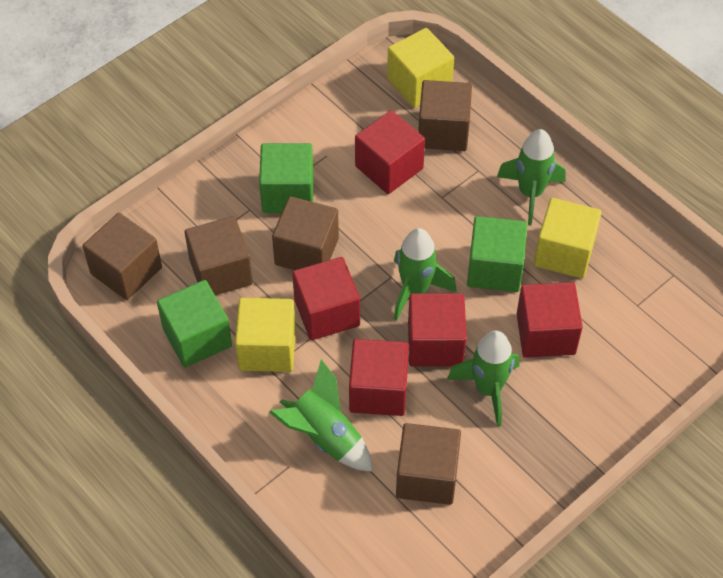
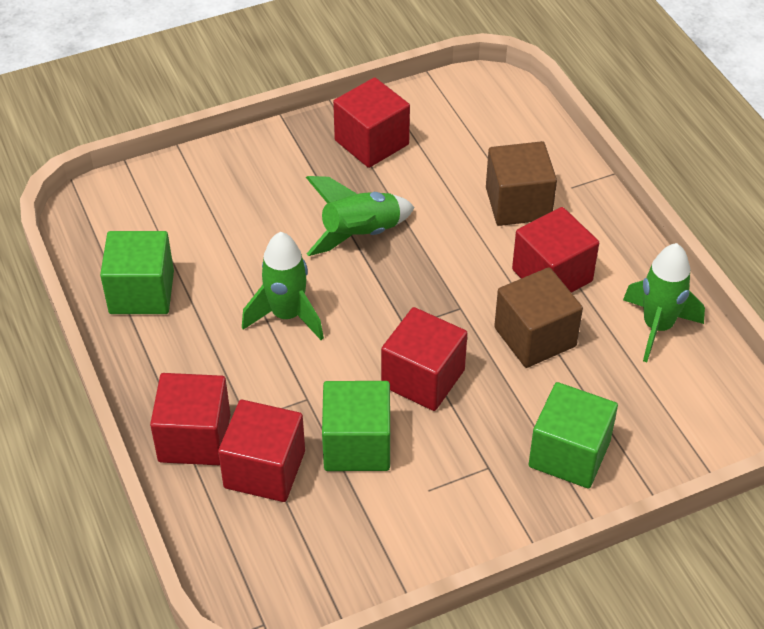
brown cube: 5 -> 2
green rocket: 4 -> 3
yellow cube: 3 -> 0

